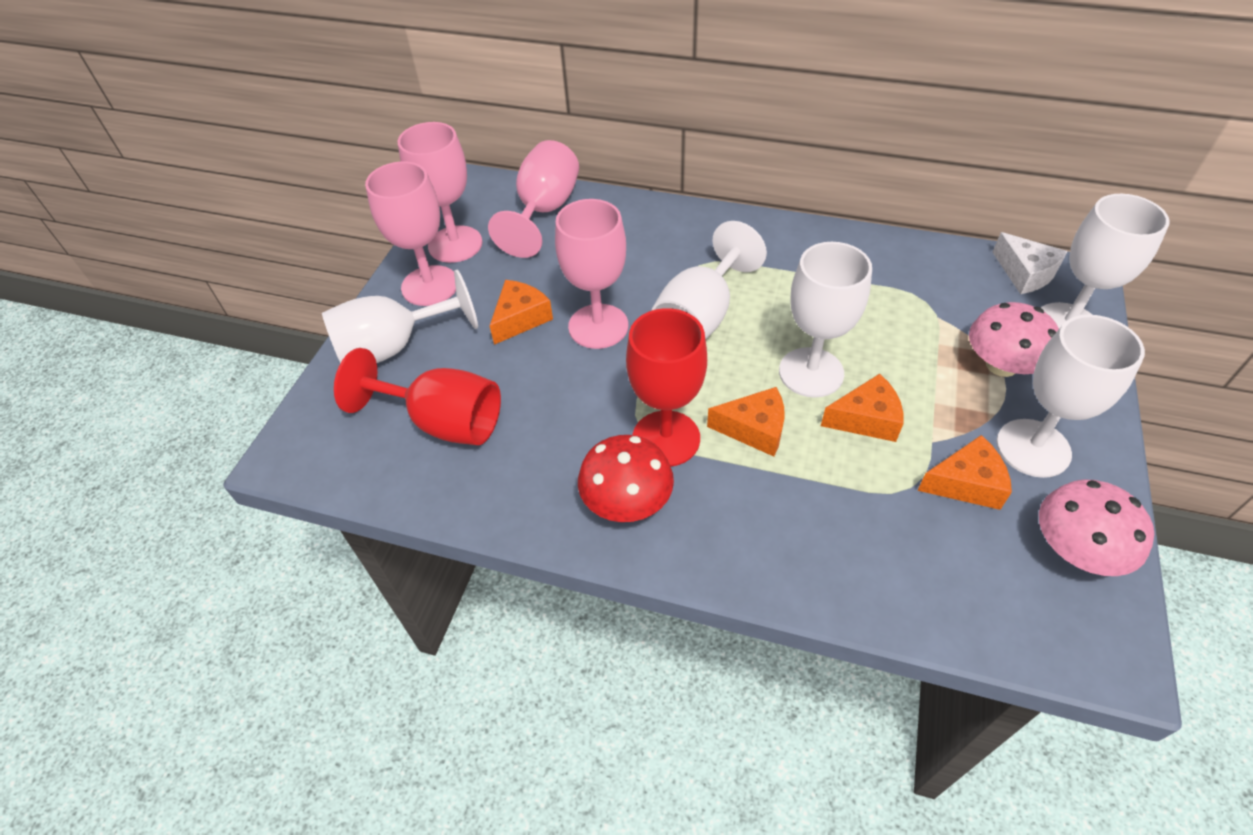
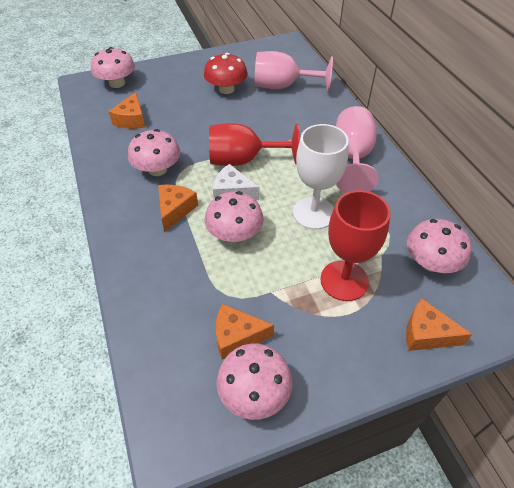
pink goblet: 4 -> 2
pink mushroom: 2 -> 5
white goblet: 5 -> 1

